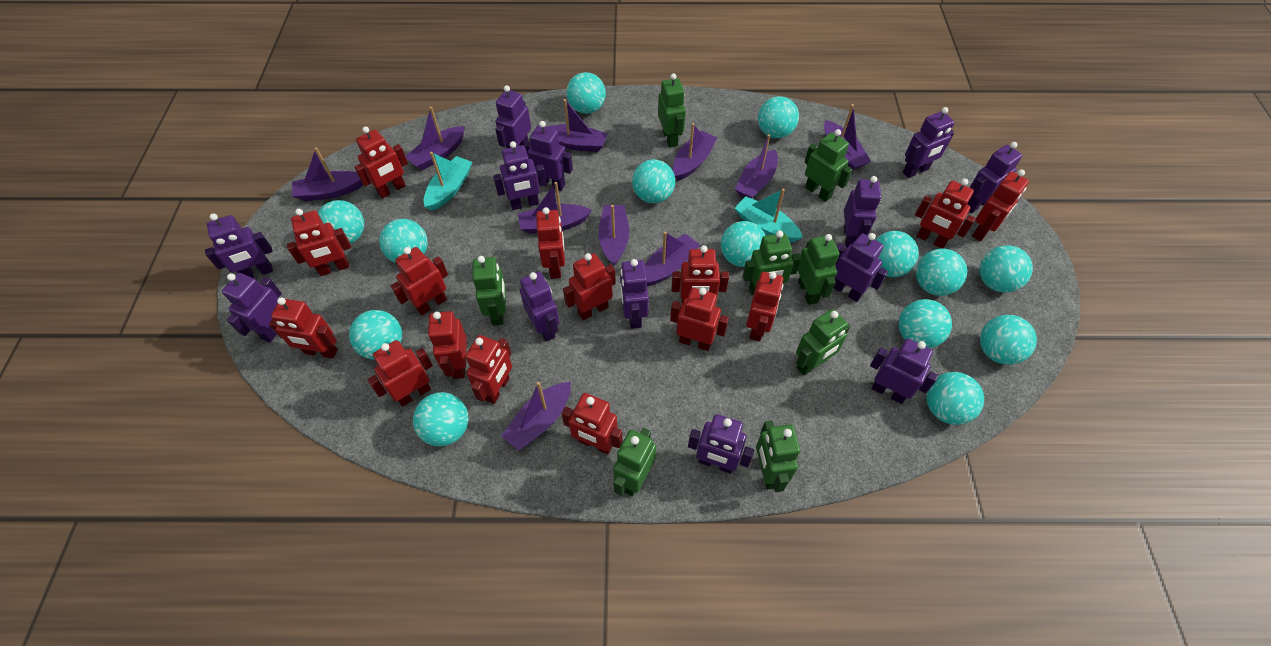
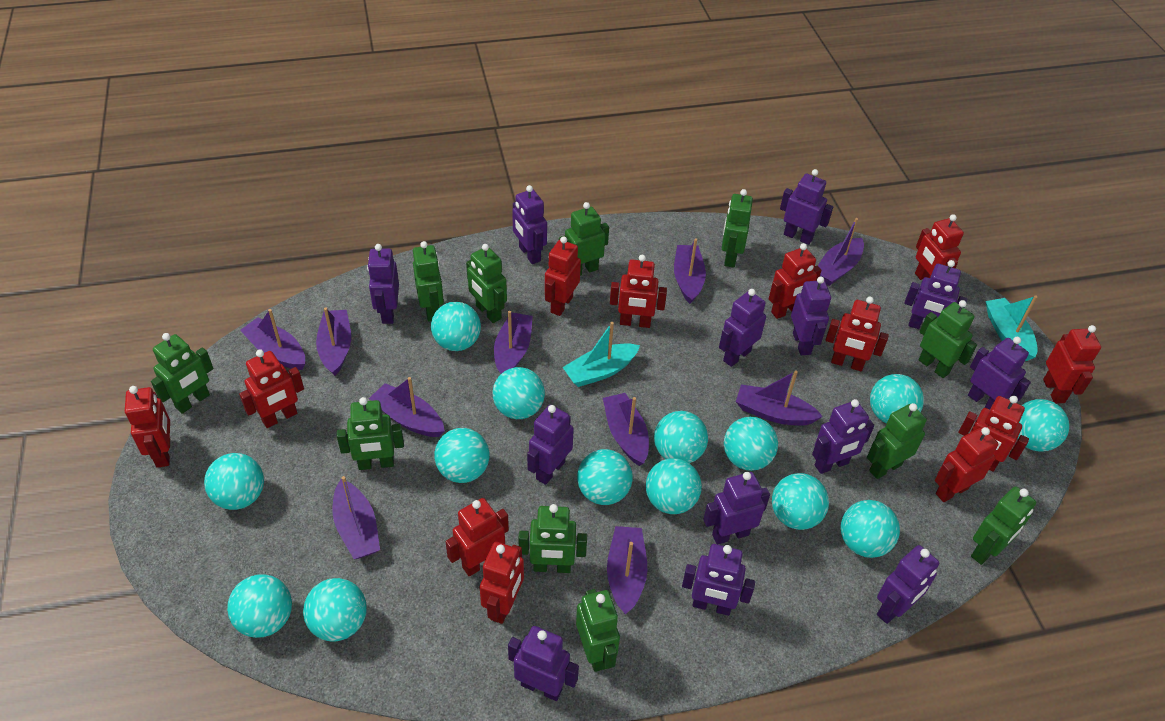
green robot: 8 -> 11
red robot: 15 -> 12

